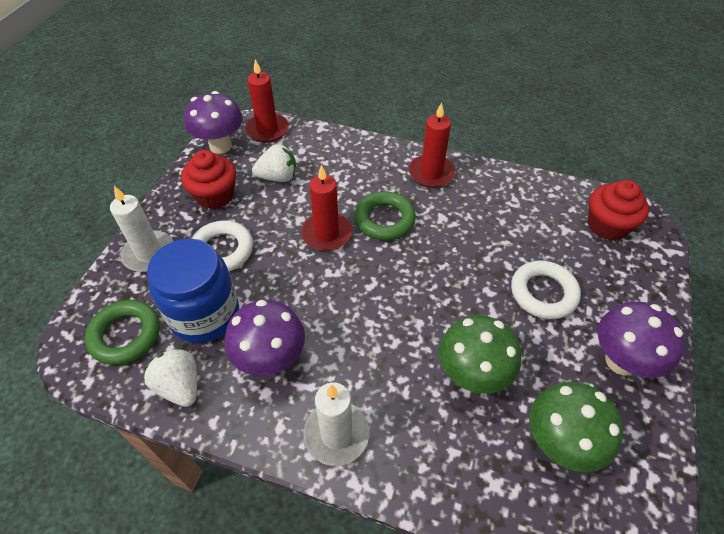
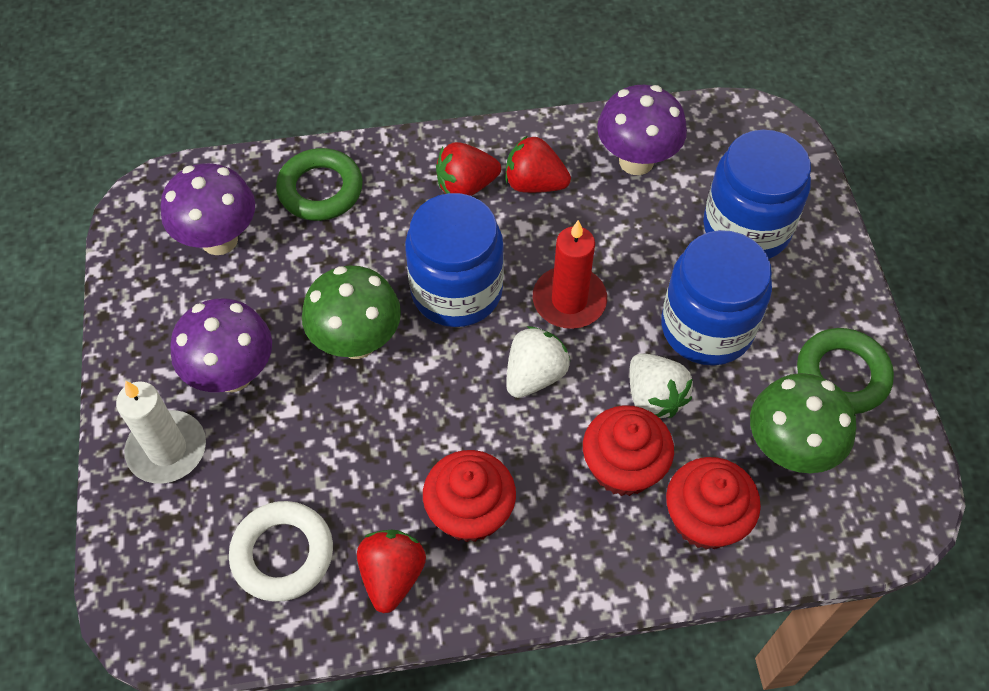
blue jar: 1 -> 3
red candle: 3 -> 1
red cupcake: 2 -> 3
red strawberry: 0 -> 3
white candle: 2 -> 1
white ring: 2 -> 1

